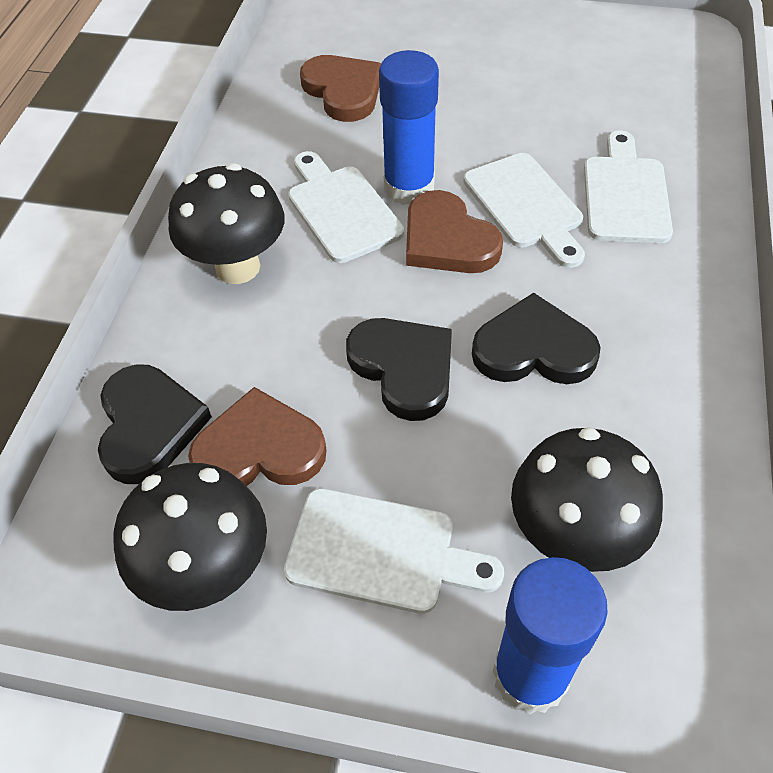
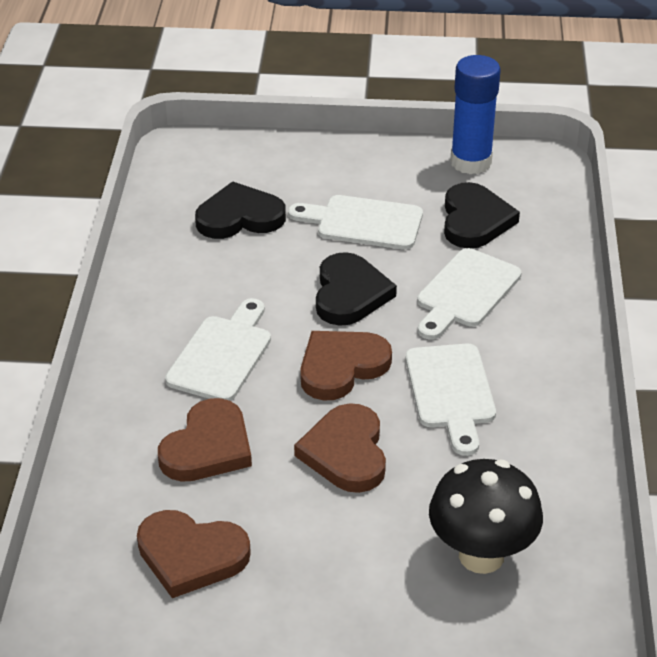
black mushroom: 3 -> 1
blue glue stick: 2 -> 1
brown heart: 3 -> 4

